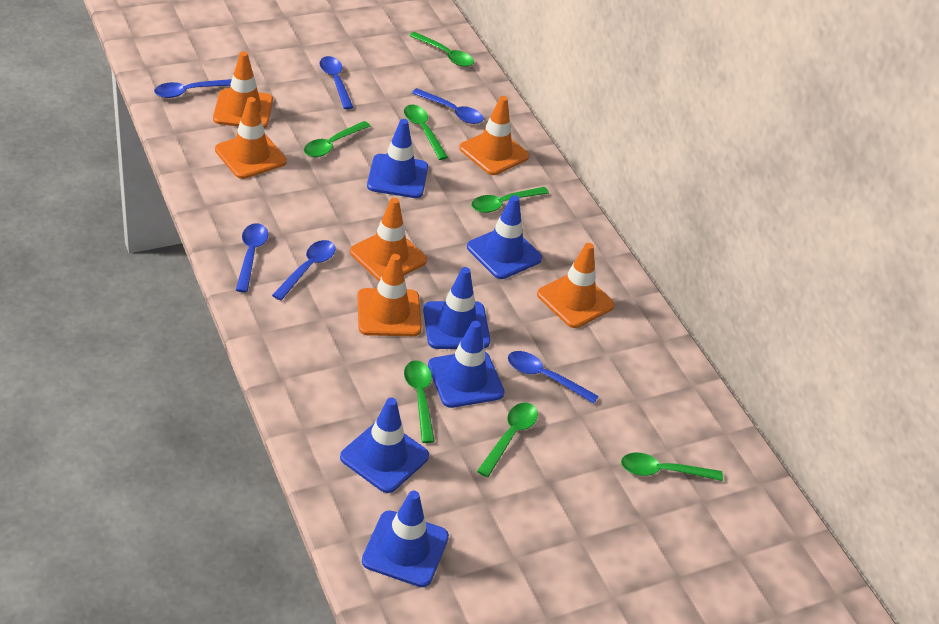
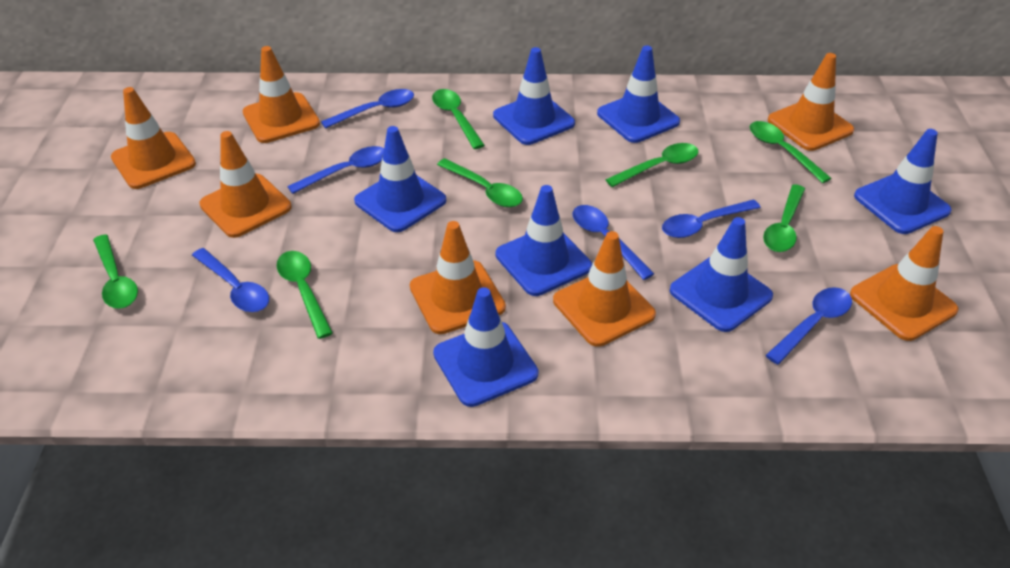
blue traffic cone: 6 -> 7
orange traffic cone: 6 -> 7

